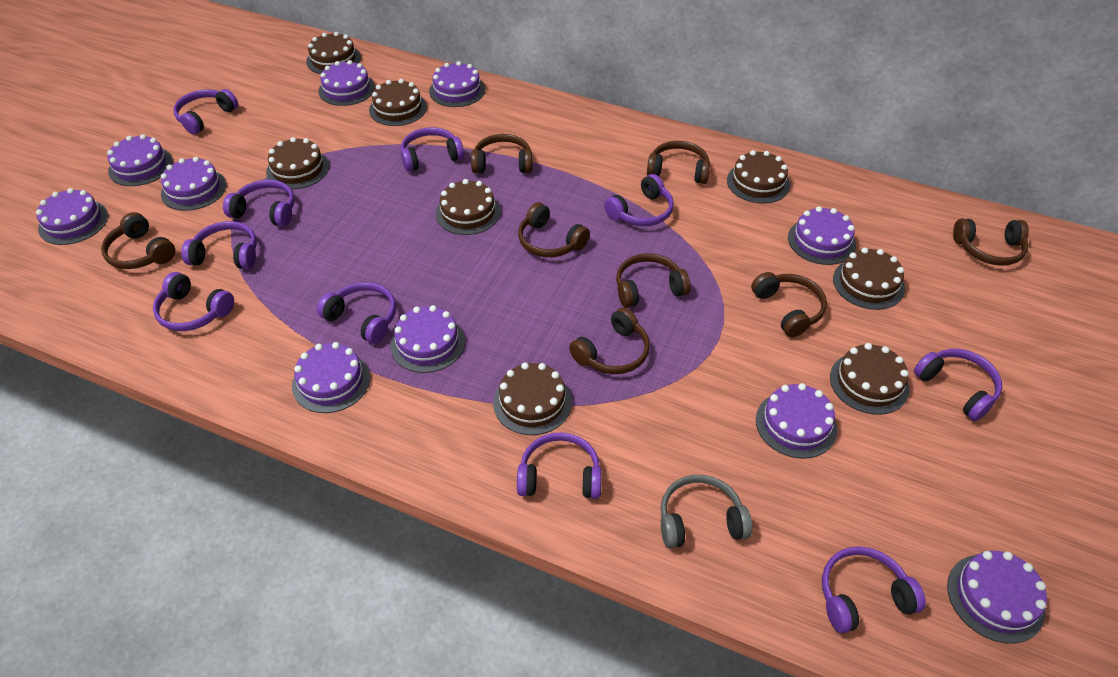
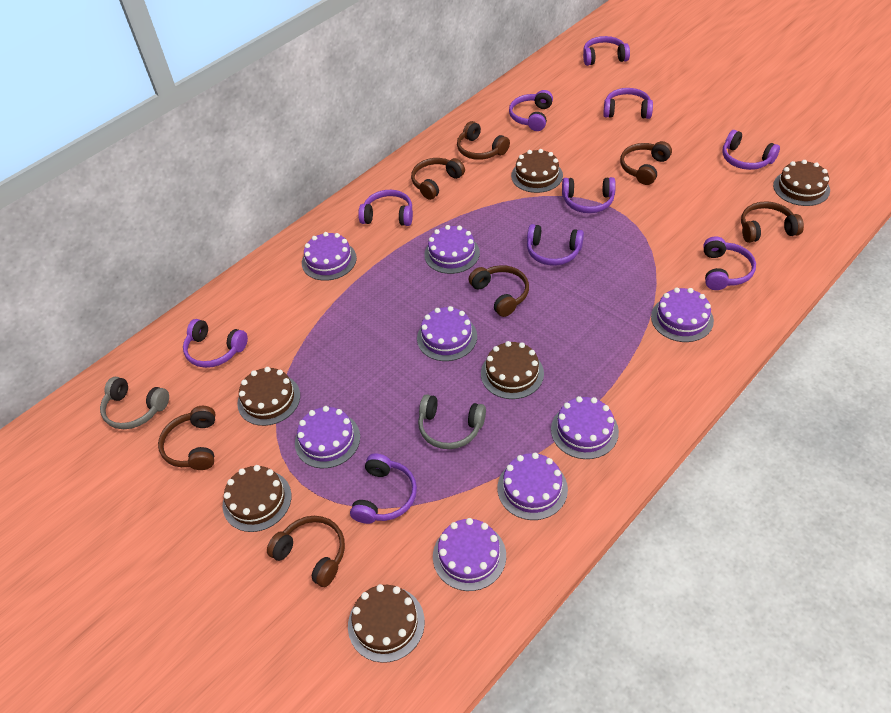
brown cake: 8 -> 6
brown headphones: 8 -> 7
grey headphones: 1 -> 2
purple cake: 10 -> 8

